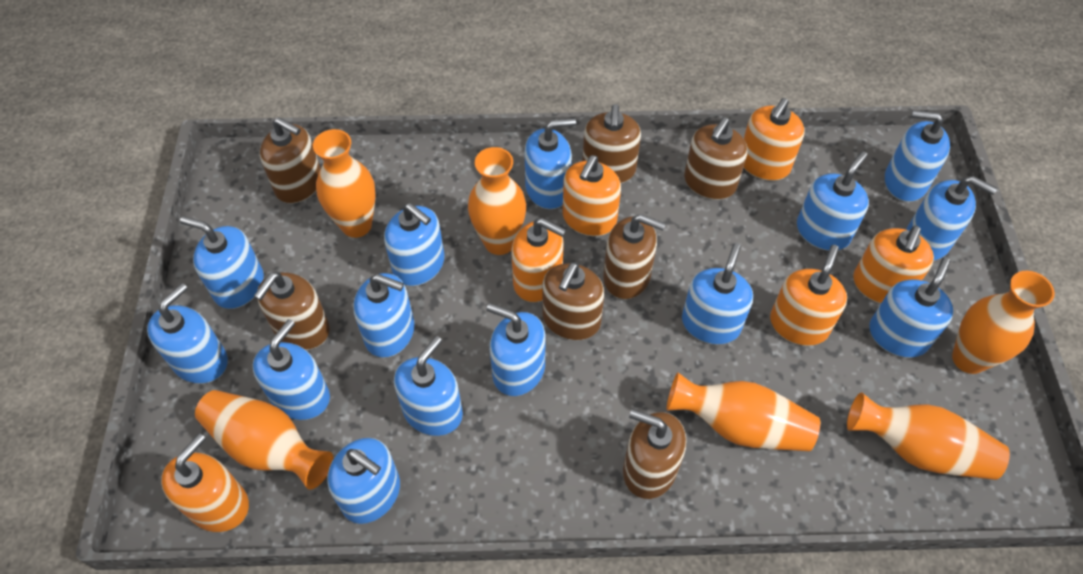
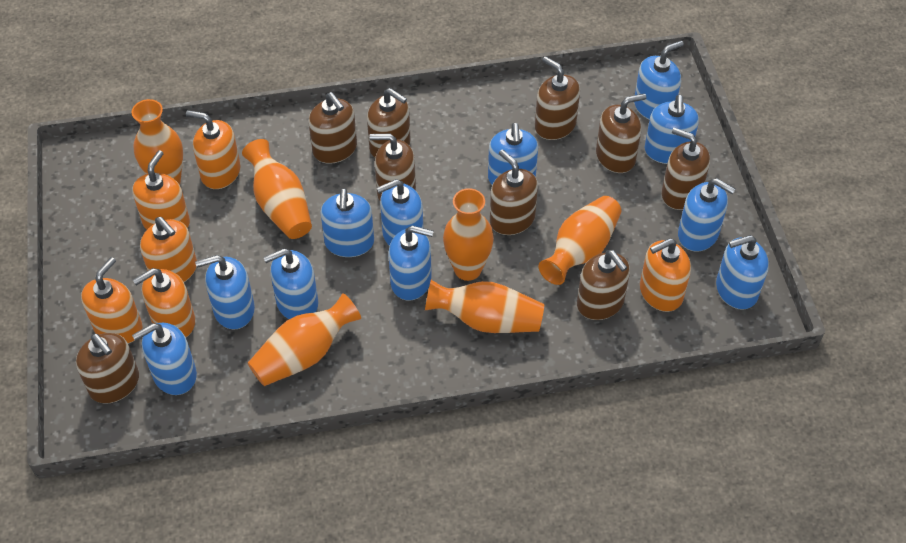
blue soap dispenser: 14 -> 11
brown soap dispenser: 7 -> 9

